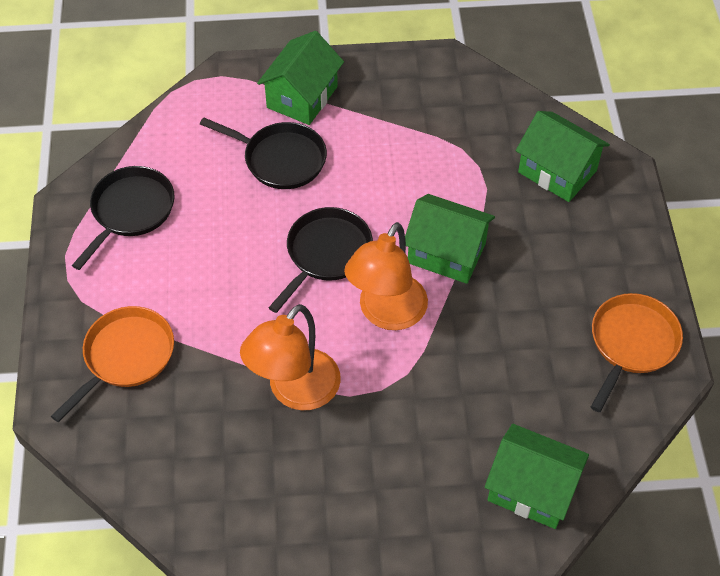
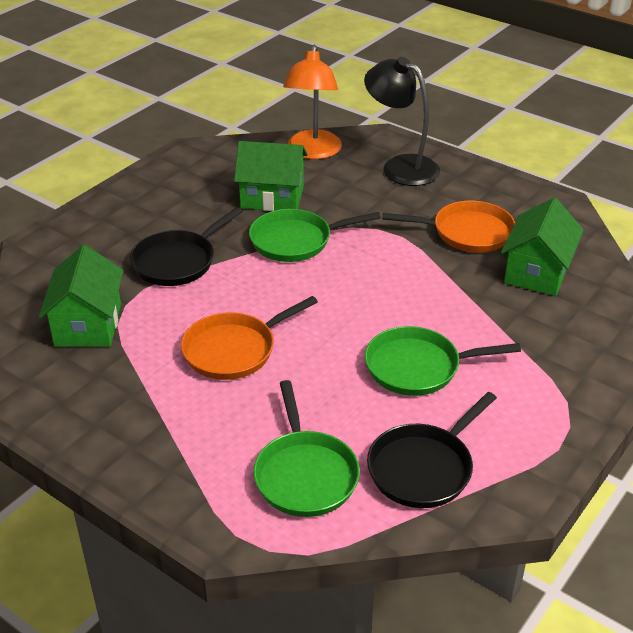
black lamp: 0 -> 1
black pan: 3 -> 2
green house: 4 -> 3
green pan: 0 -> 3
orange lamp: 2 -> 1

